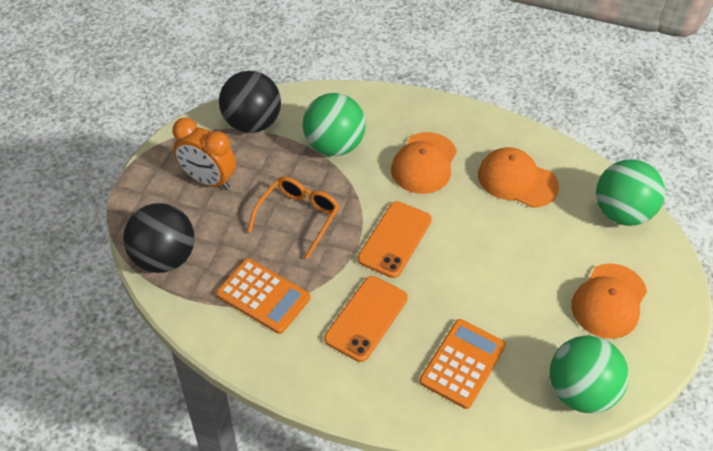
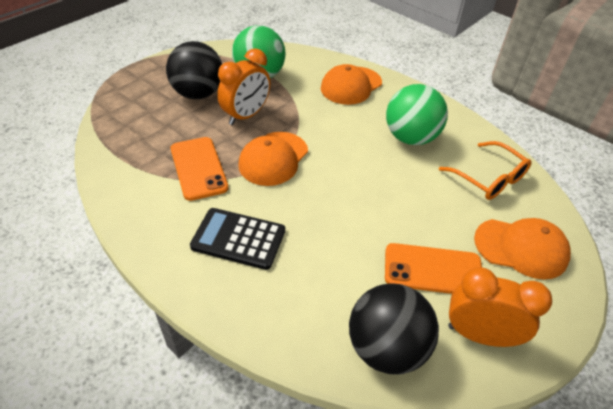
black calculator: 0 -> 1
green ball: 3 -> 2
orange calculator: 2 -> 0
orange clock: 1 -> 2

